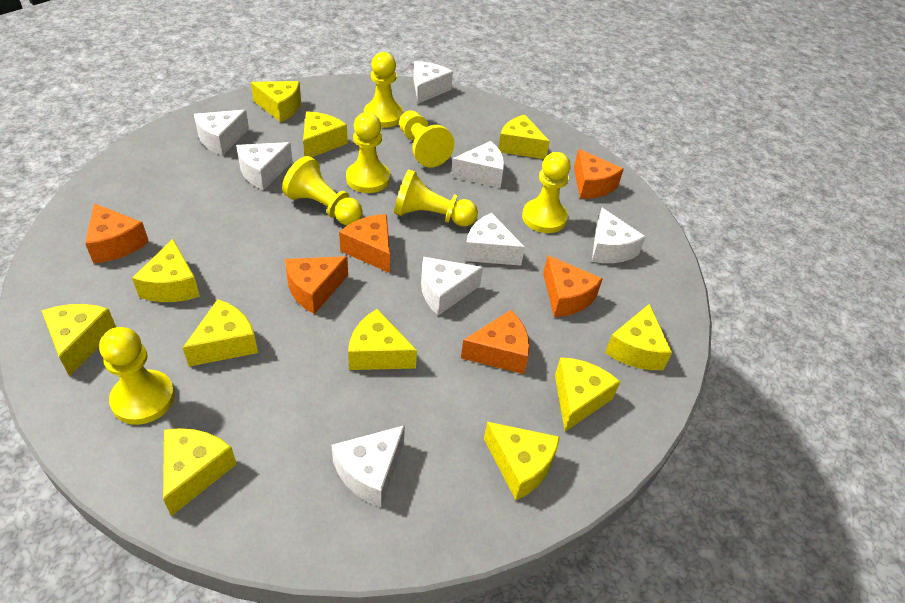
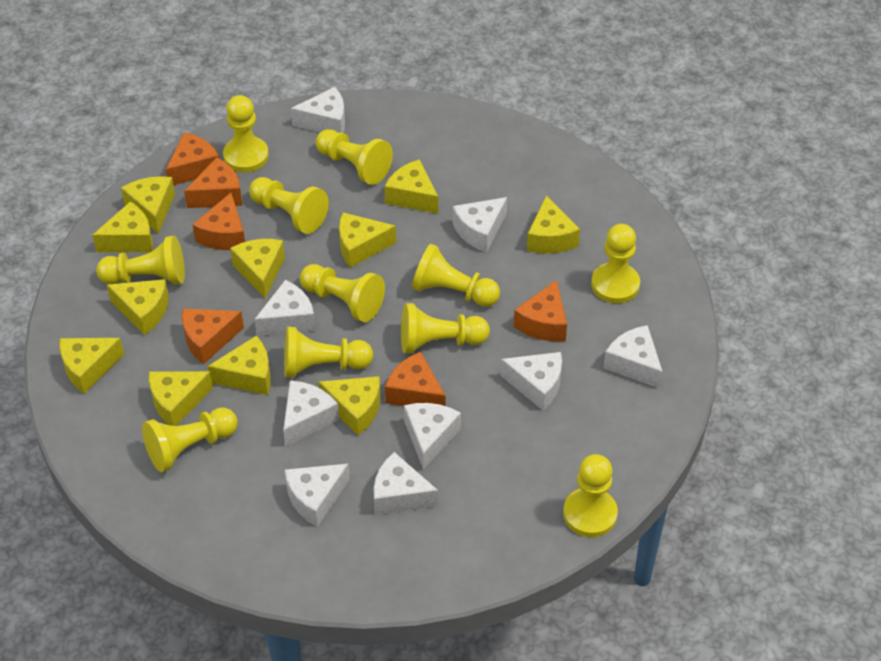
white cheese: 8 -> 9
yellow pawn: 7 -> 11

